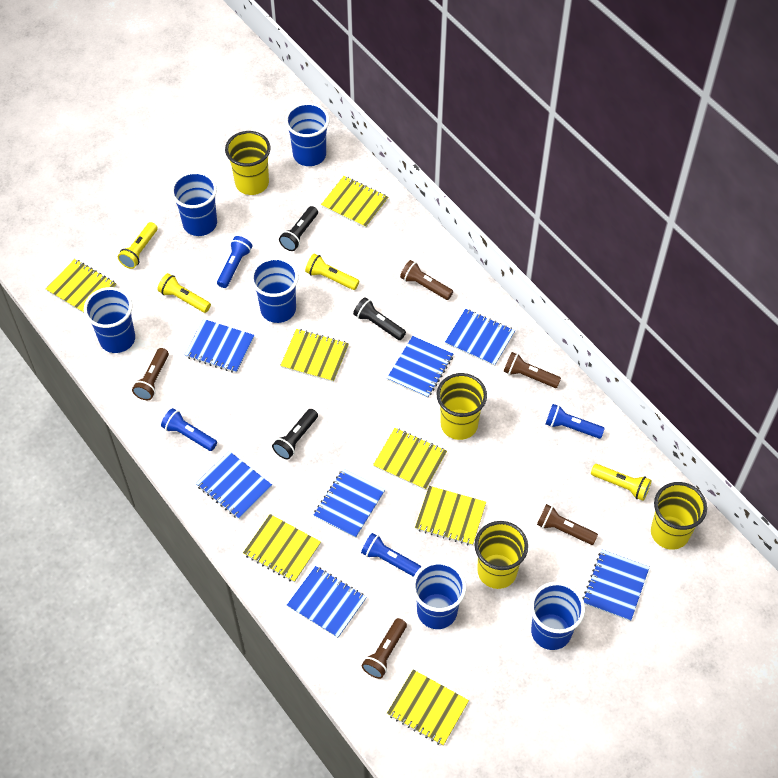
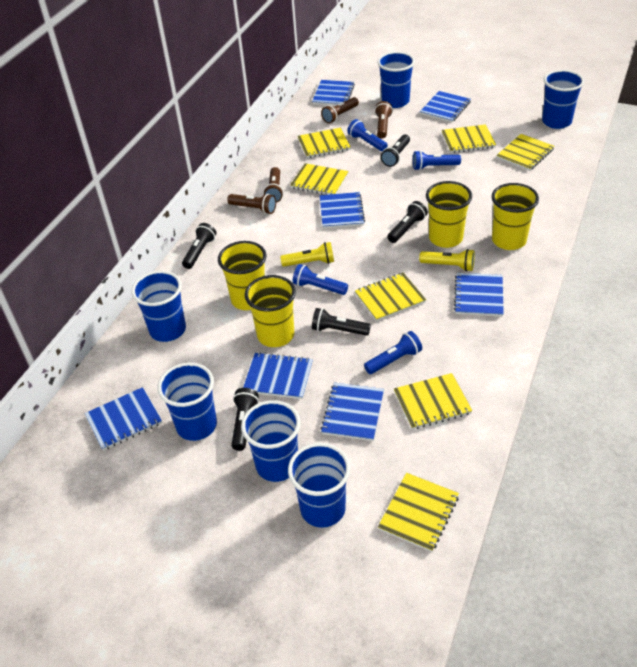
black flashlight: 3 -> 5
brown flashlight: 5 -> 4
yellow flashlight: 4 -> 2

